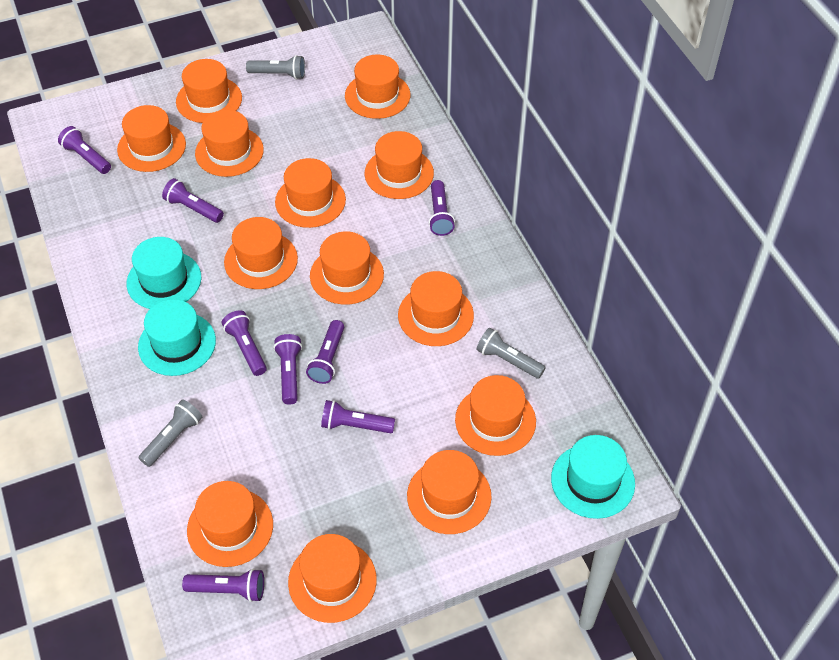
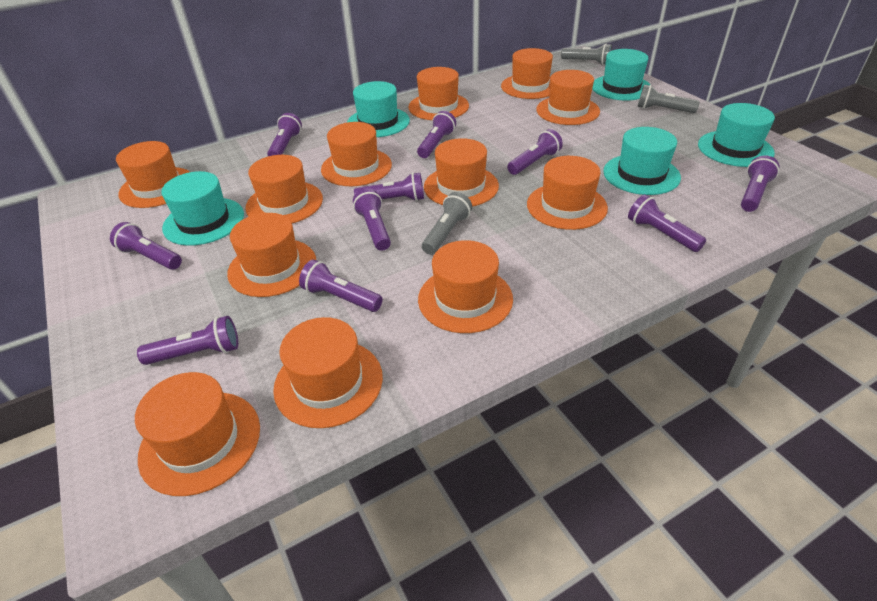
orange hat: 13 -> 12
purple flashlight: 8 -> 10
turquoise hat: 3 -> 5

